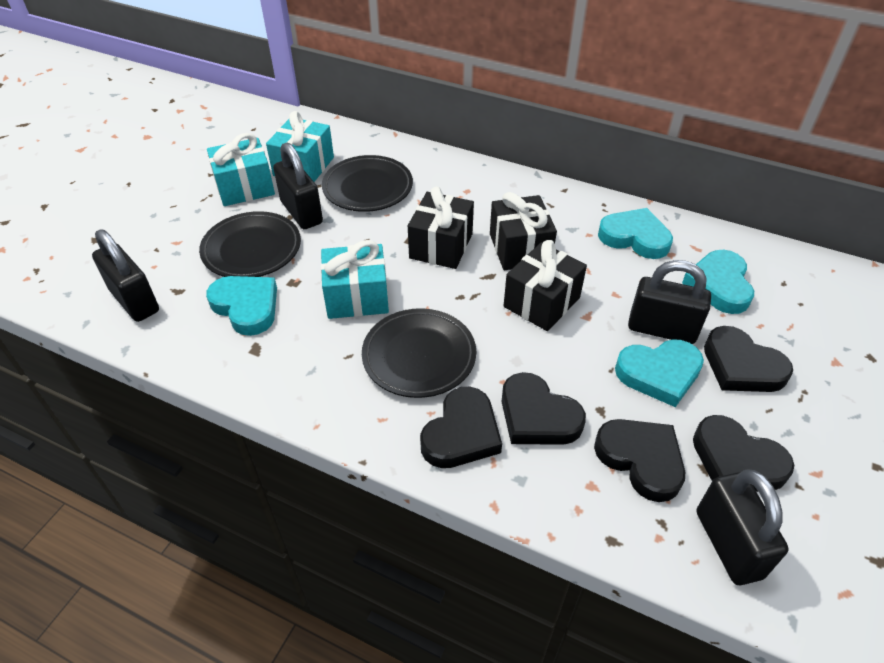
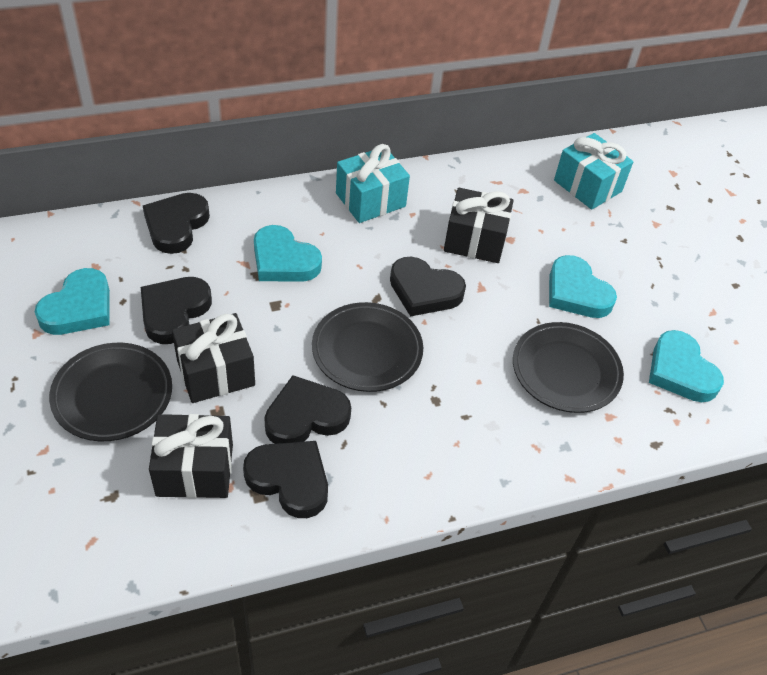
black padlock: 4 -> 0
turquoise gift: 3 -> 2

